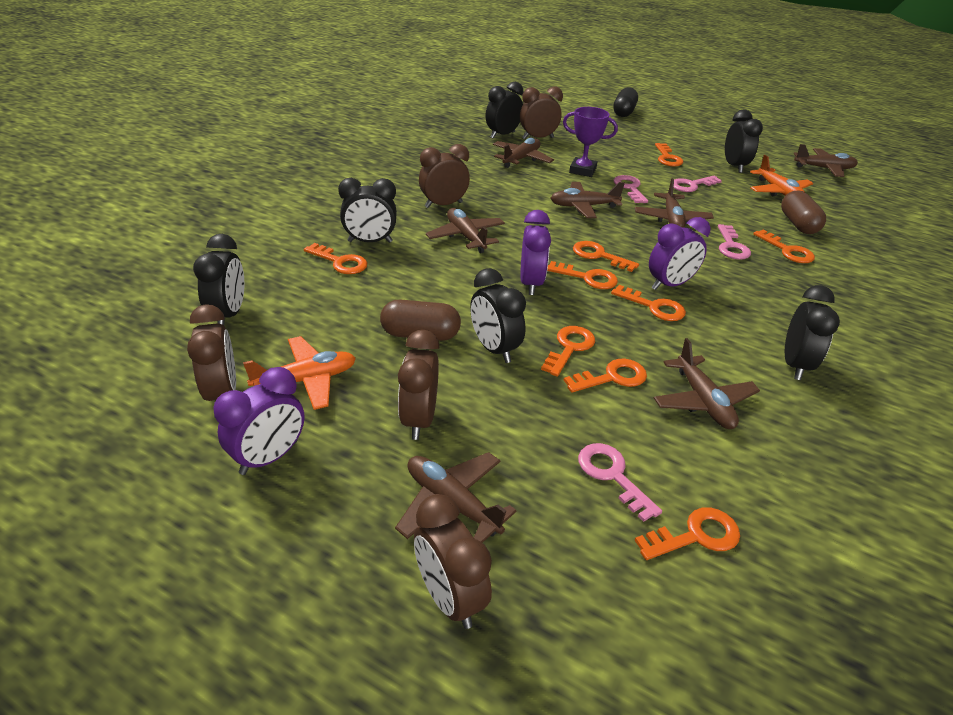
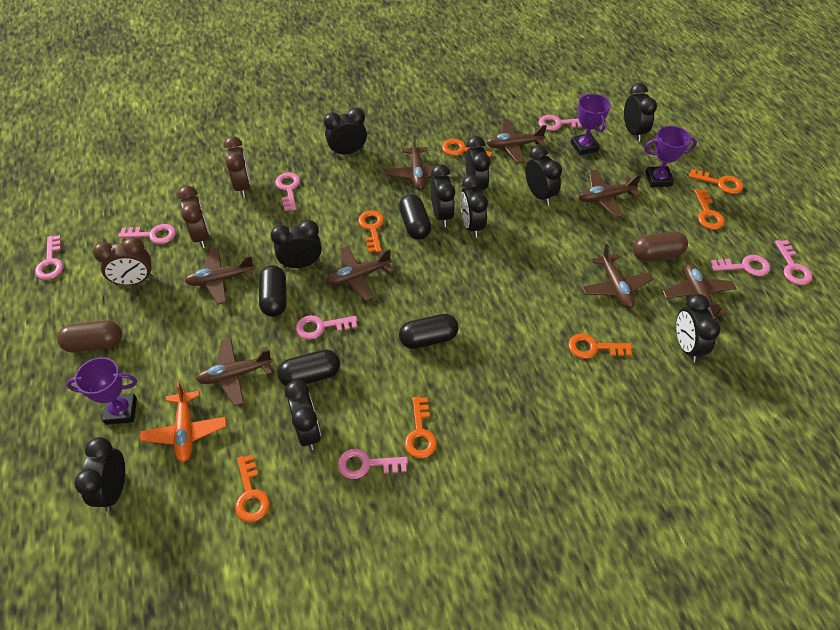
black capsule: 1 -> 4
black clock: 6 -> 10
brown clock: 5 -> 3
brown plane: 7 -> 8
orange key: 9 -> 7
orange plane: 2 -> 1
pink key: 4 -> 8
purple clock: 3 -> 0
purple trophy: 1 -> 3

